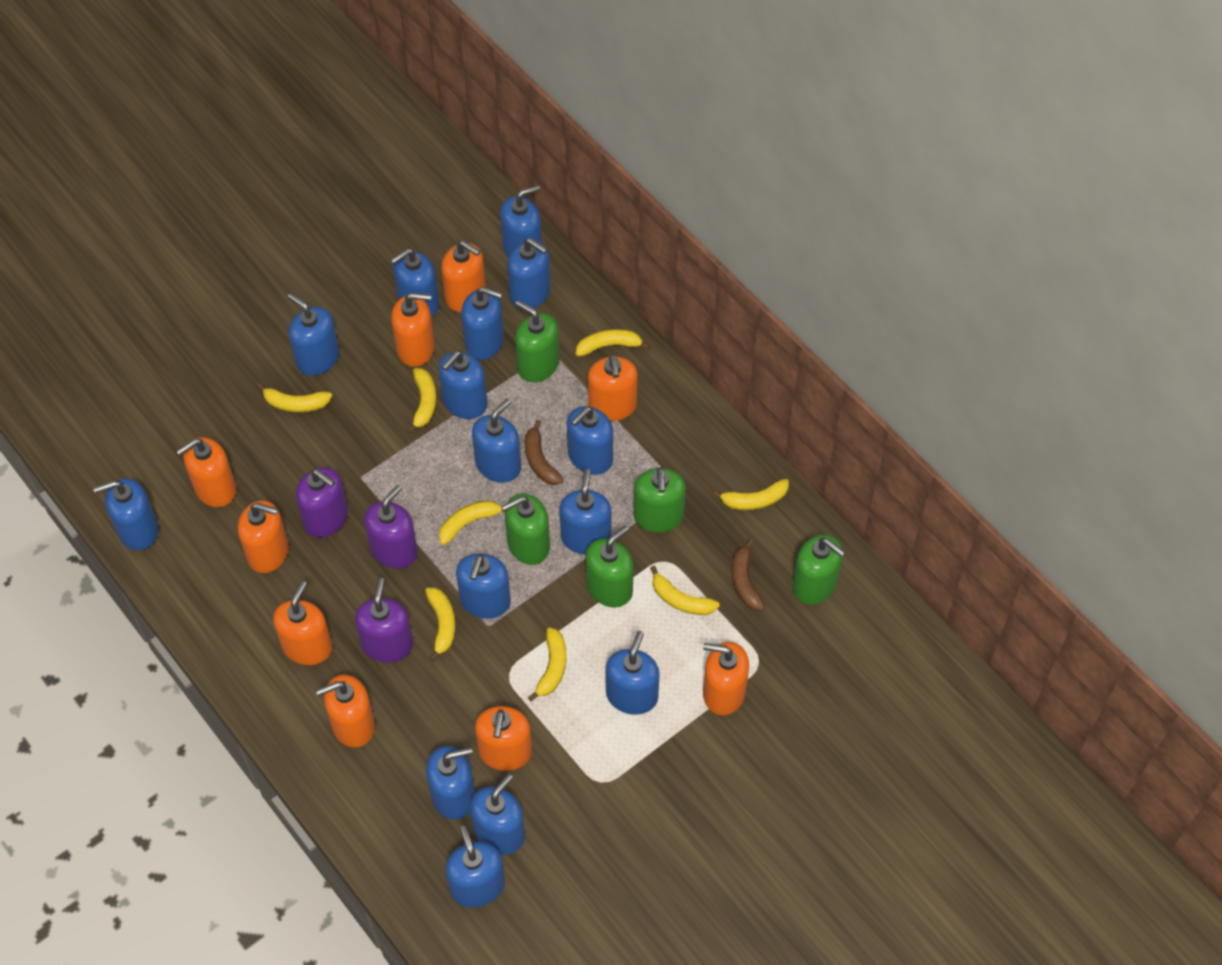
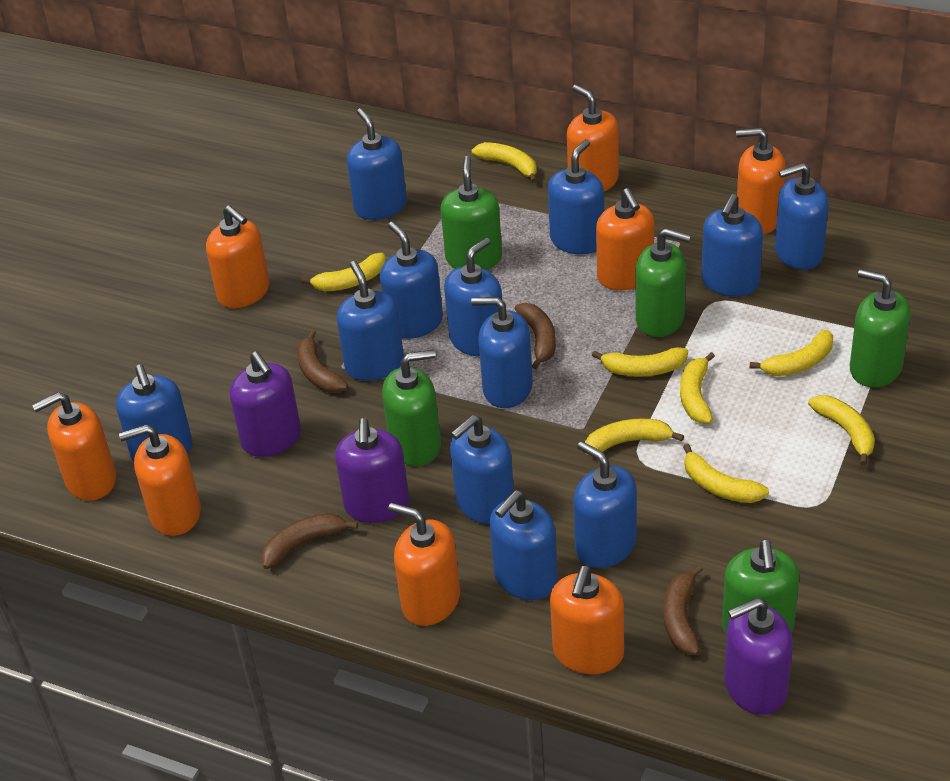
blue soap dispenser: 15 -> 12
brown banana: 2 -> 4
orange soap dispenser: 9 -> 8

